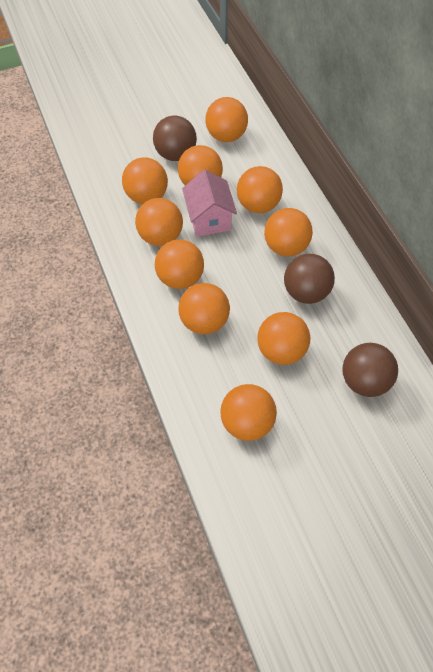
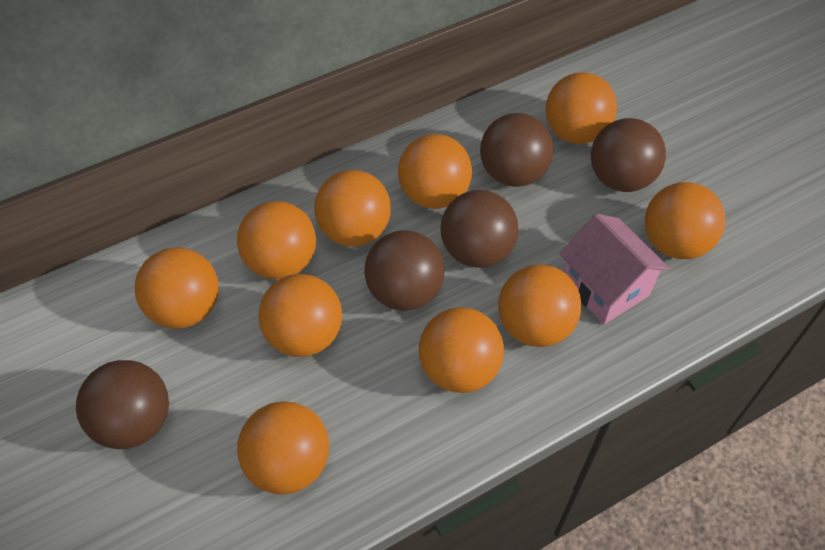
brown ball: 3 -> 5

